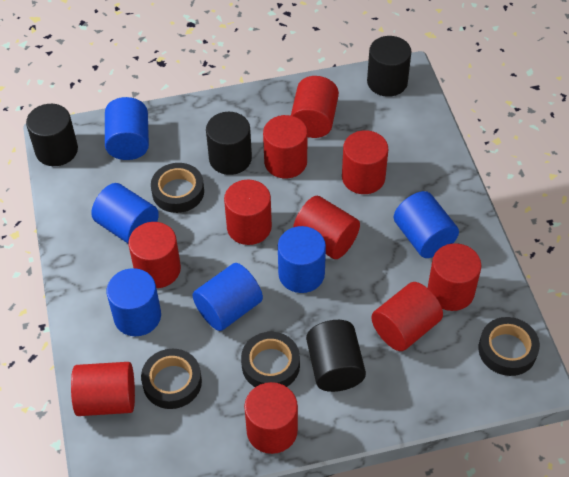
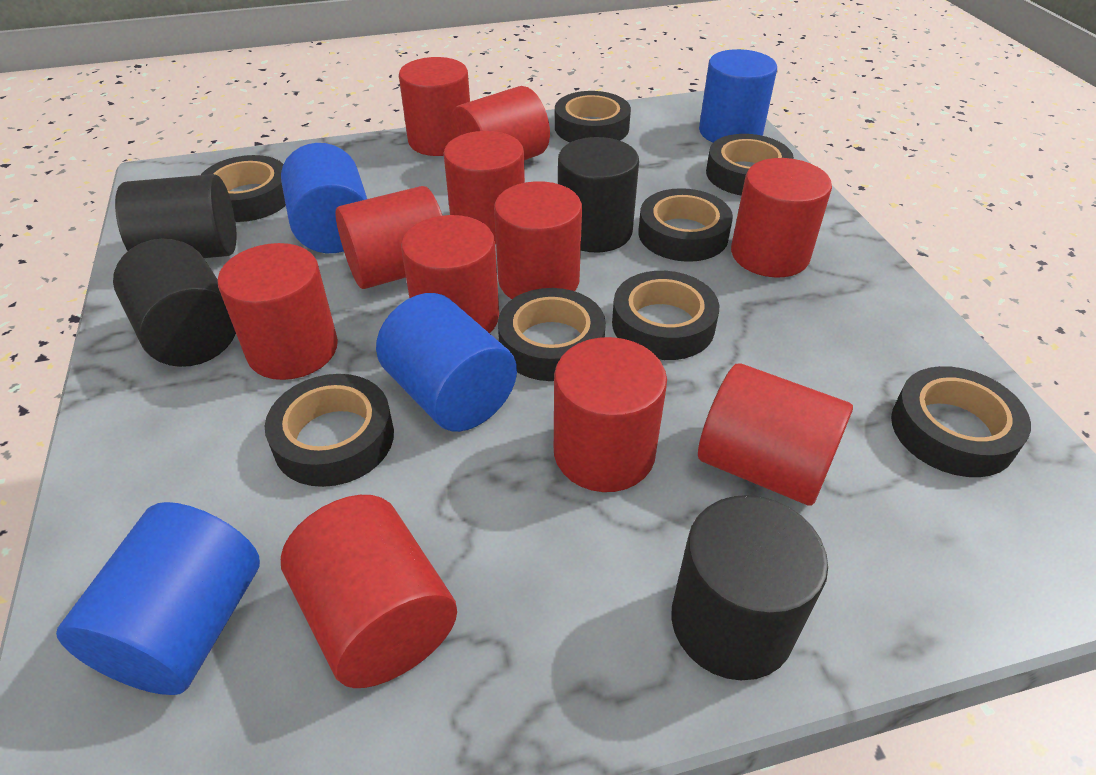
black tape: 4 -> 8
blue cylinder: 6 -> 4
red cylinder: 10 -> 11

